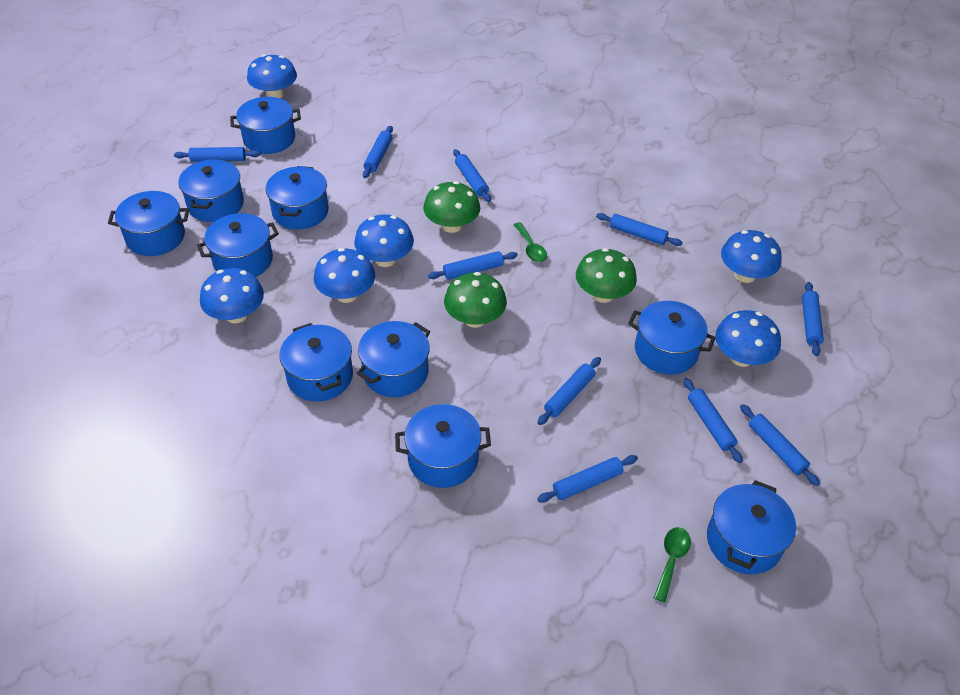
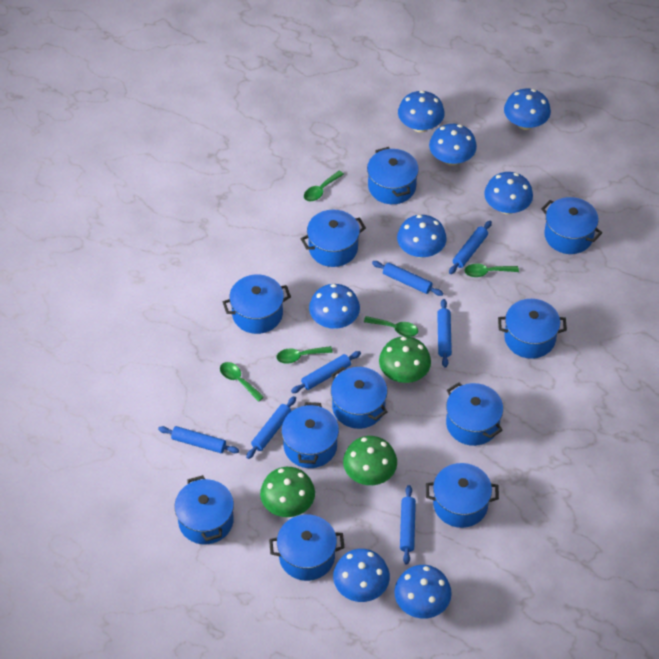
blue mushroom: 6 -> 8
blue pot: 10 -> 11
blue rolling pin: 10 -> 7
green spoon: 2 -> 5

